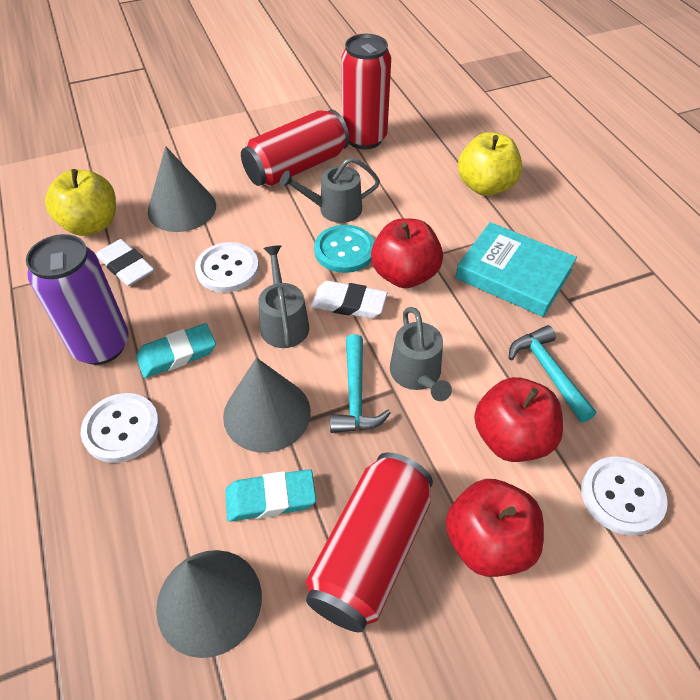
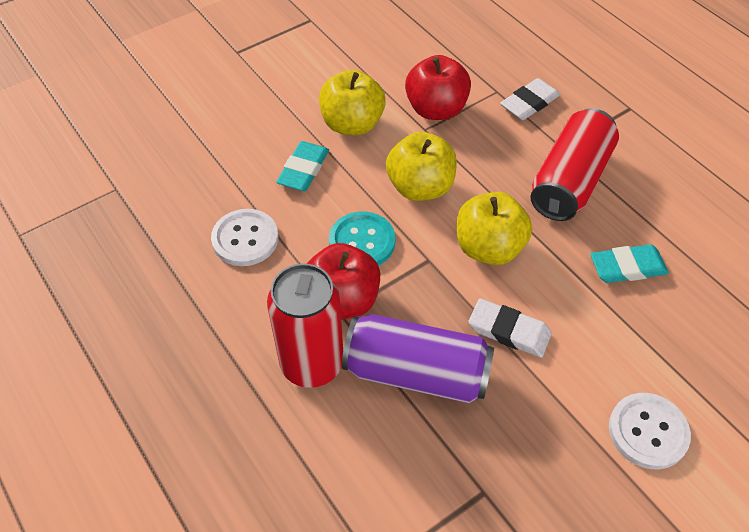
grey cone: 3 -> 0
grey watering can: 3 -> 0
red apple: 3 -> 2
red can: 3 -> 2
turquoise book: 1 -> 0
turquoise hammer: 2 -> 0
white button: 3 -> 2
yellow apple: 2 -> 3

